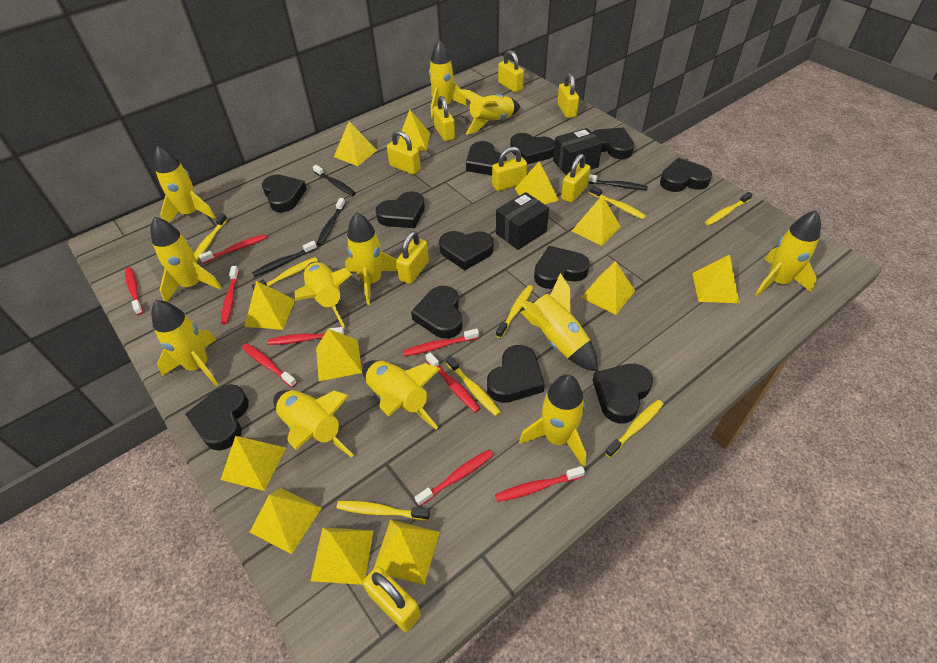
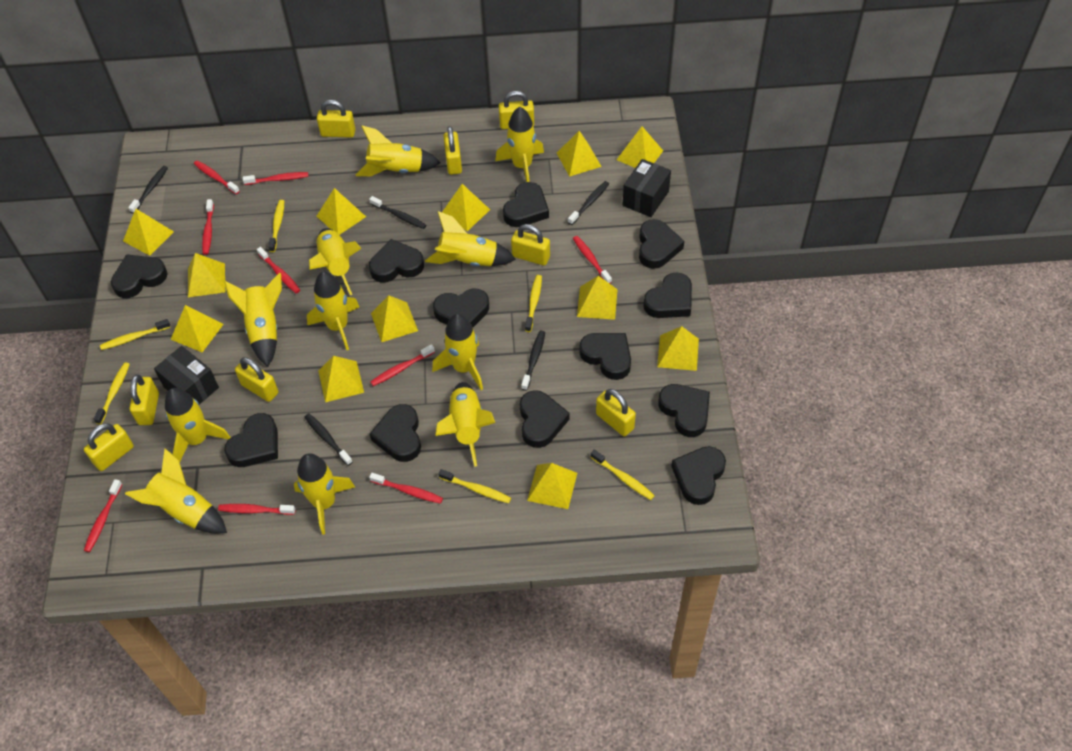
black toothbrush: 4 -> 5
yellow rocket: 12 -> 11
yellow toothbrush: 8 -> 6

